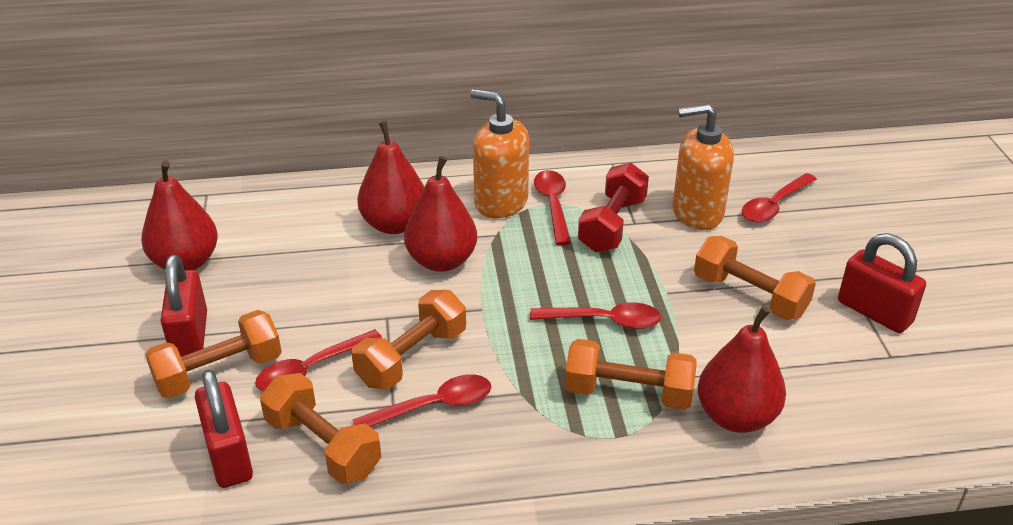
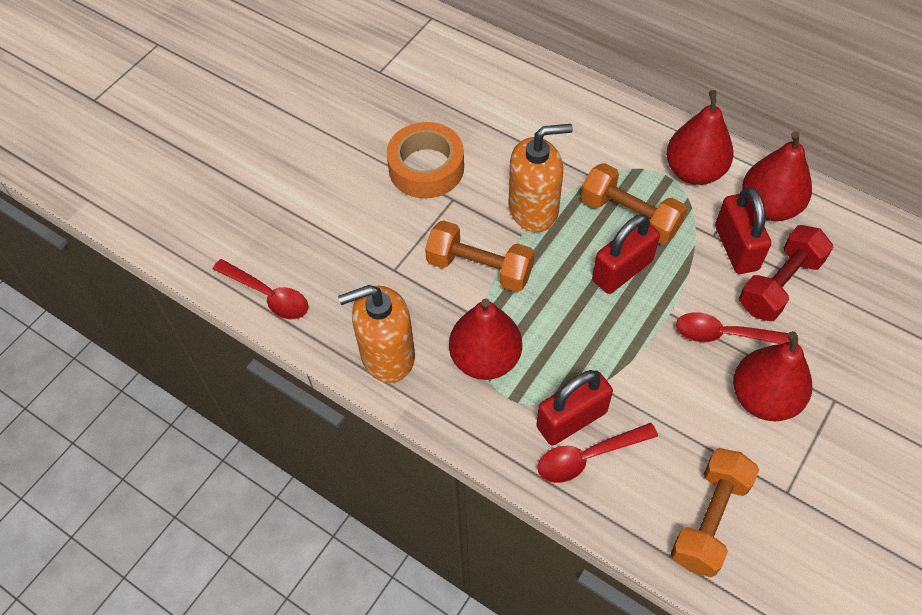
orange dumbbell: 5 -> 3
orange tape: 0 -> 1
red spoon: 5 -> 3

